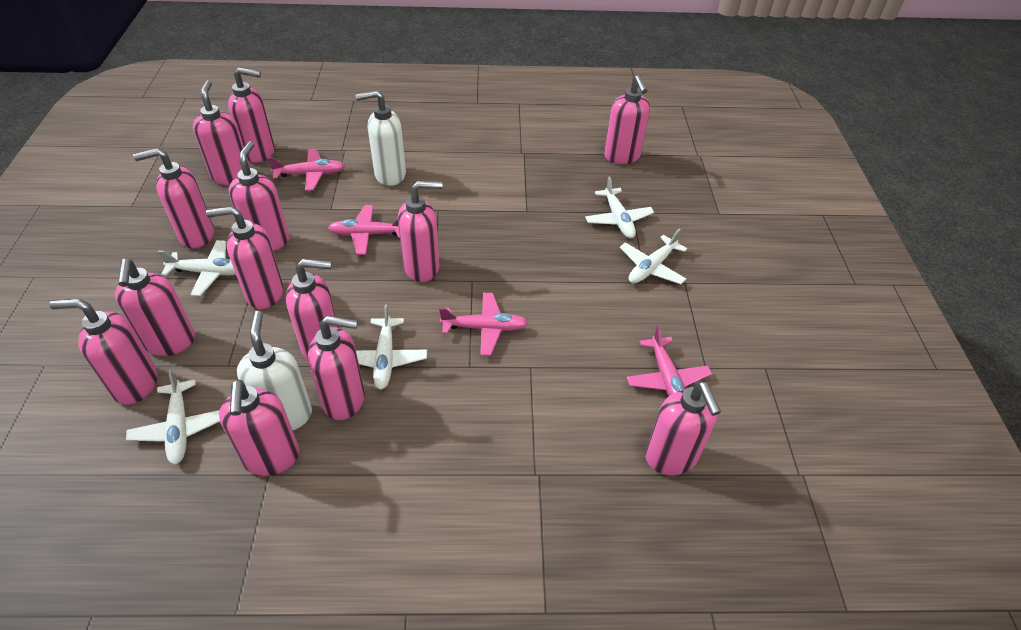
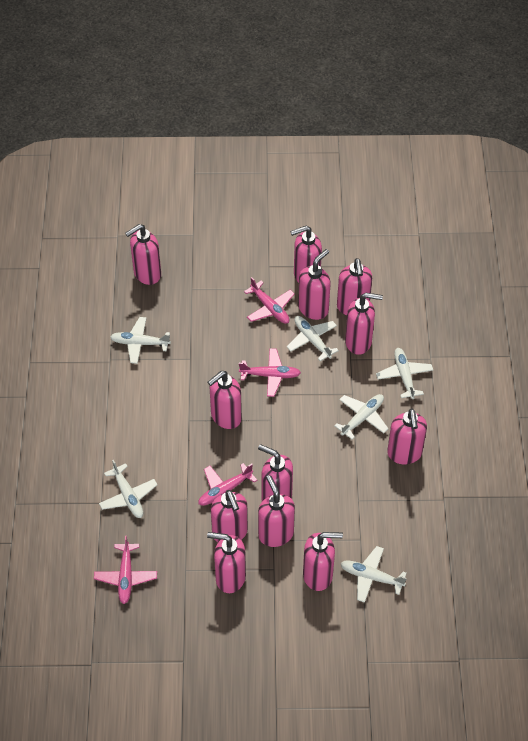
pink soap dispenser: 13 -> 12
white plane: 5 -> 6
white soap dispenser: 2 -> 0

